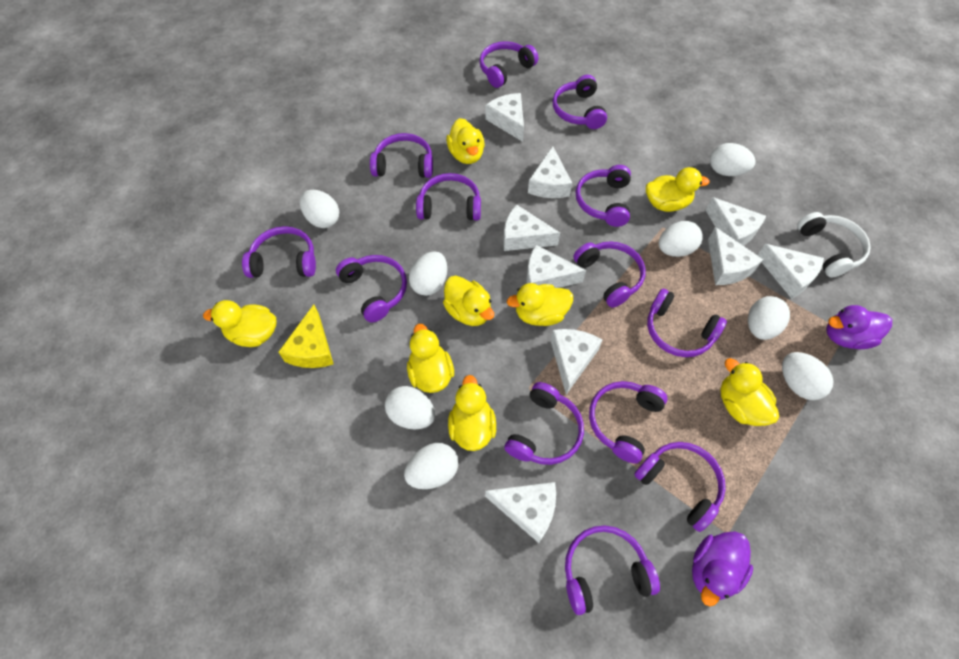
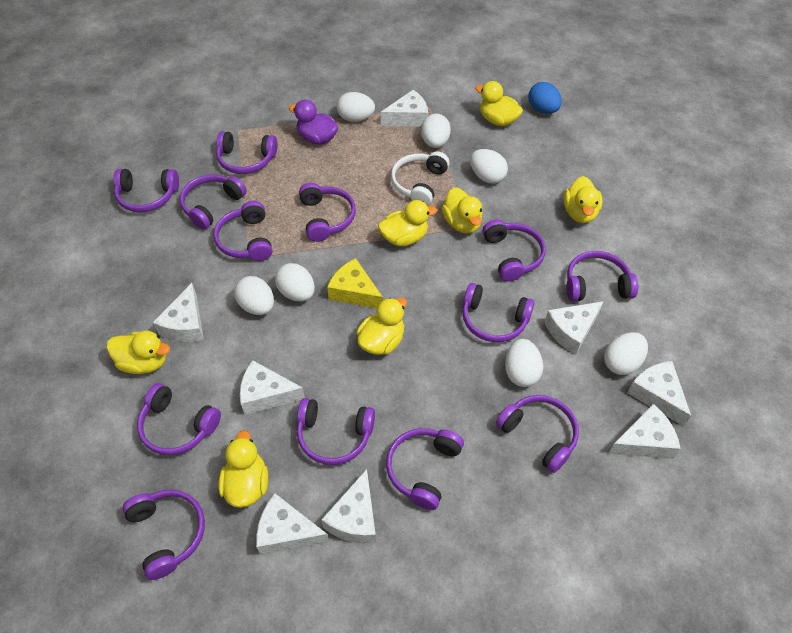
blue egg: 0 -> 1
purple duck: 2 -> 1
white cheese: 9 -> 8
white egg: 8 -> 7
yellow duck: 8 -> 7

